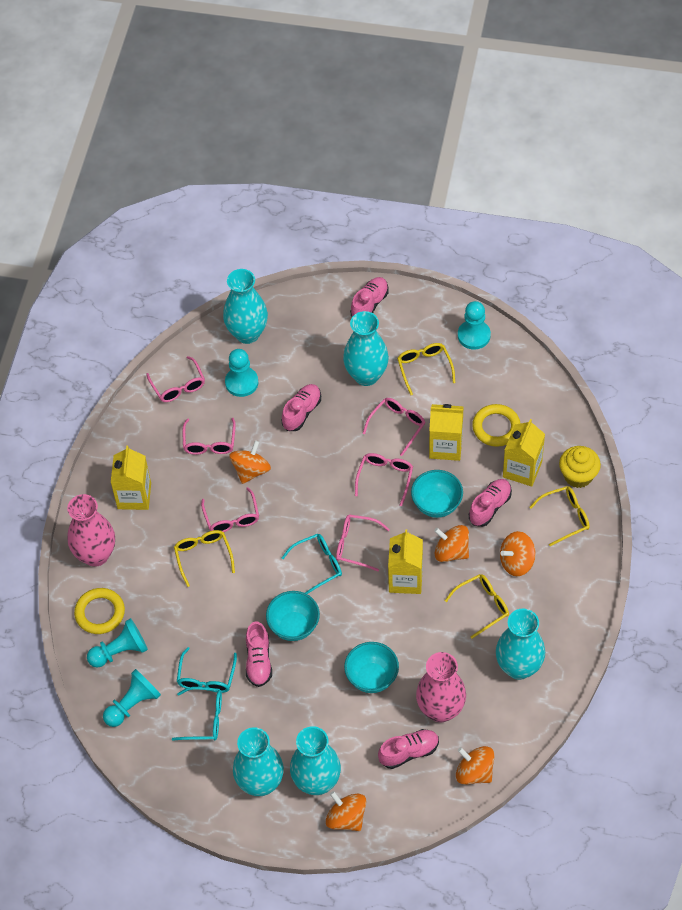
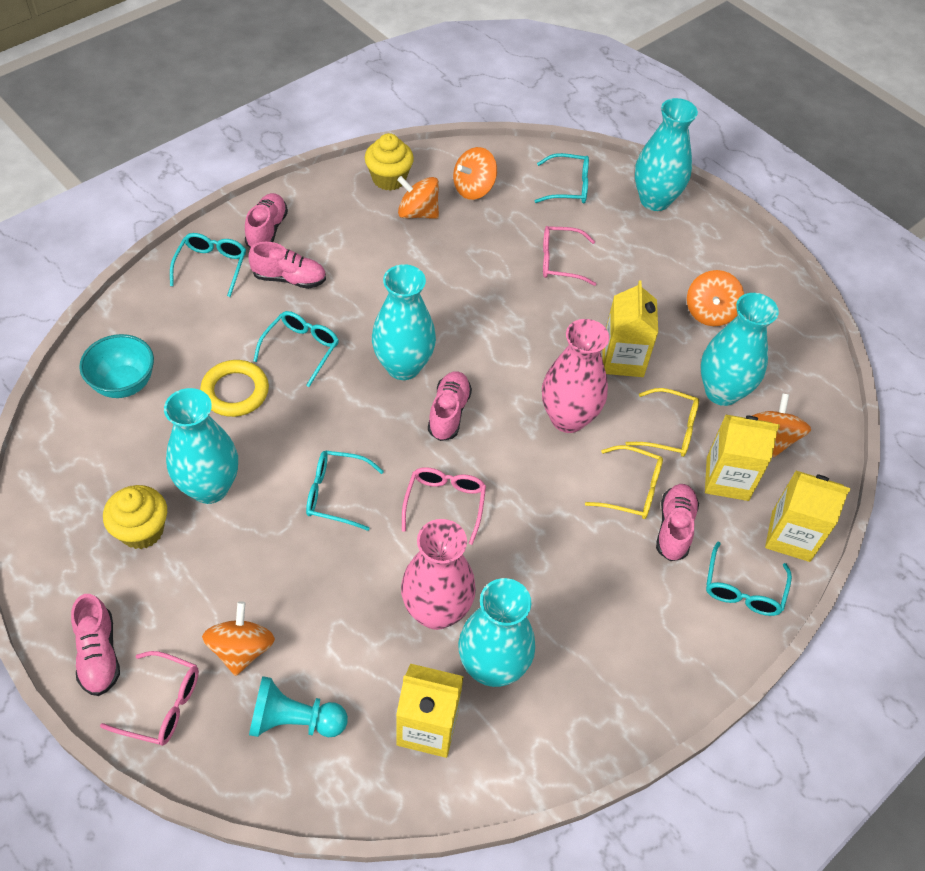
pink glasses: 6 -> 3
turquoise bowl: 3 -> 1
turquoise glasses: 3 -> 5
turquoise pawn: 4 -> 1
yellow cupcake: 1 -> 2
yellow glasses: 4 -> 2
yellow ring: 2 -> 1

